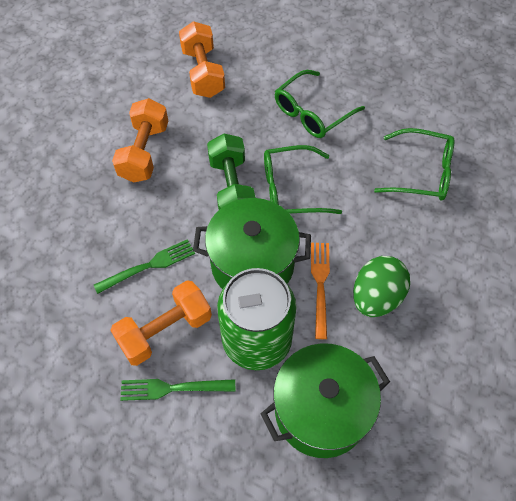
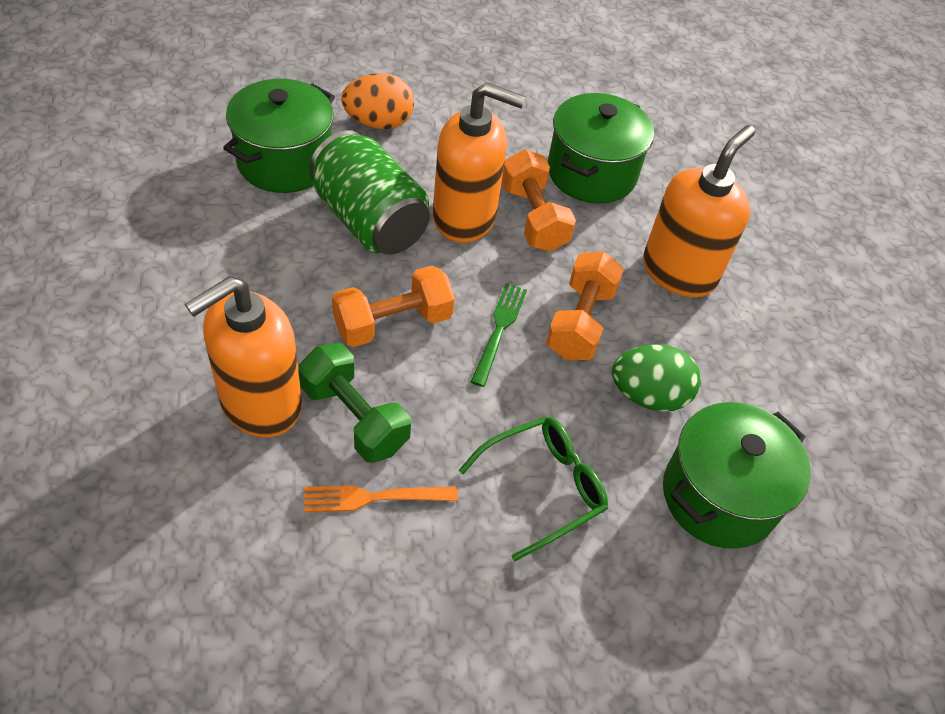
green fork: 2 -> 1
green glasses: 3 -> 1
green pot: 2 -> 3
orange egg: 0 -> 1
orange soap dispenser: 0 -> 3

